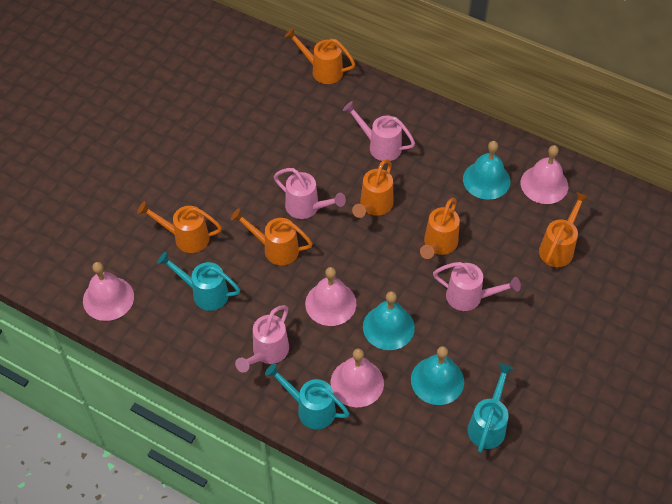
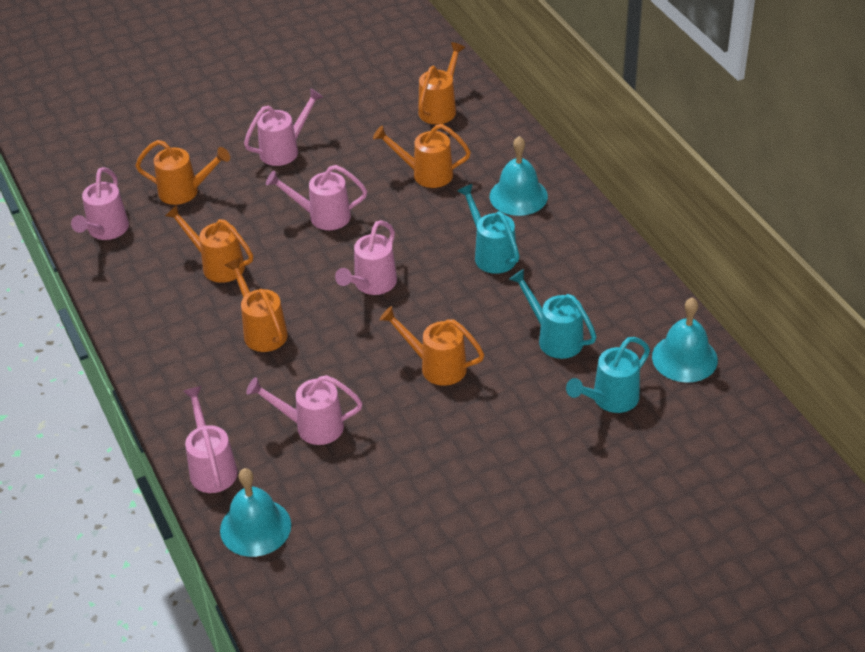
pink bell: 4 -> 0
pink watering can: 4 -> 6

